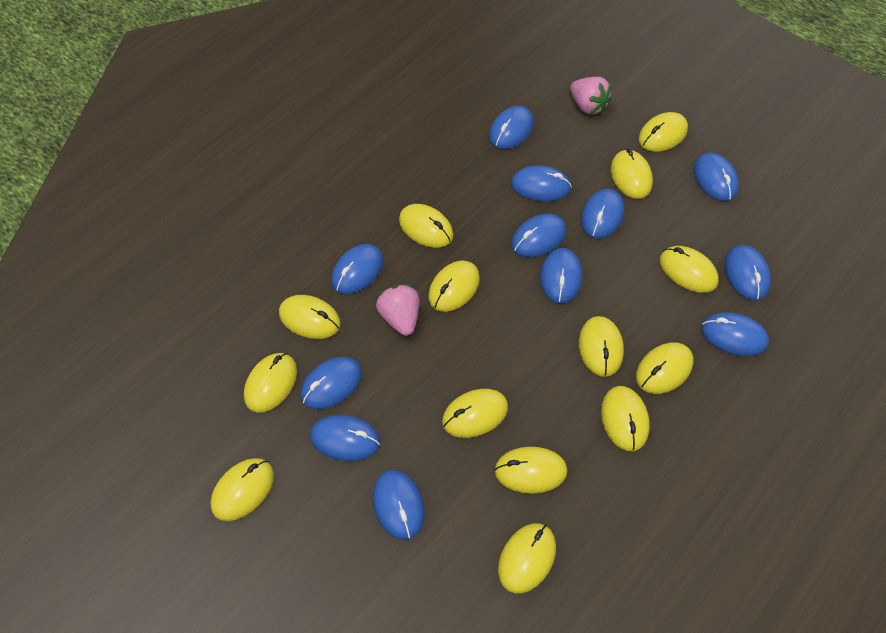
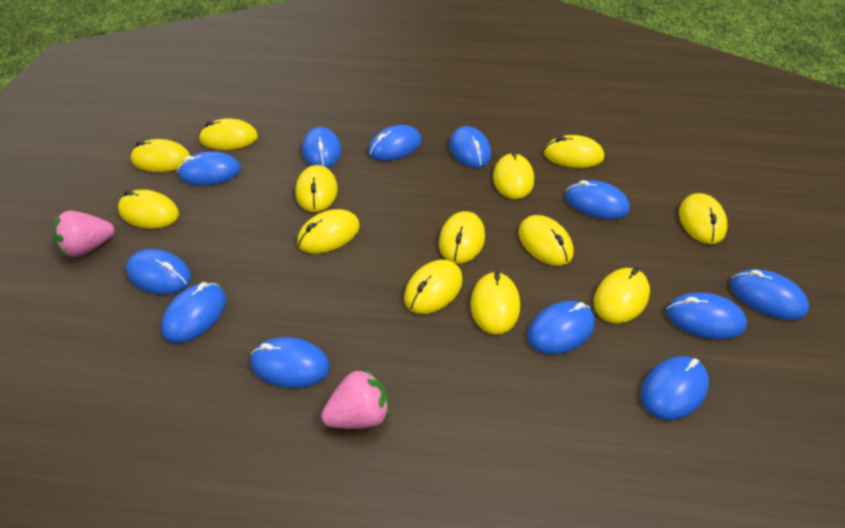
yellow mouse: 14 -> 13

